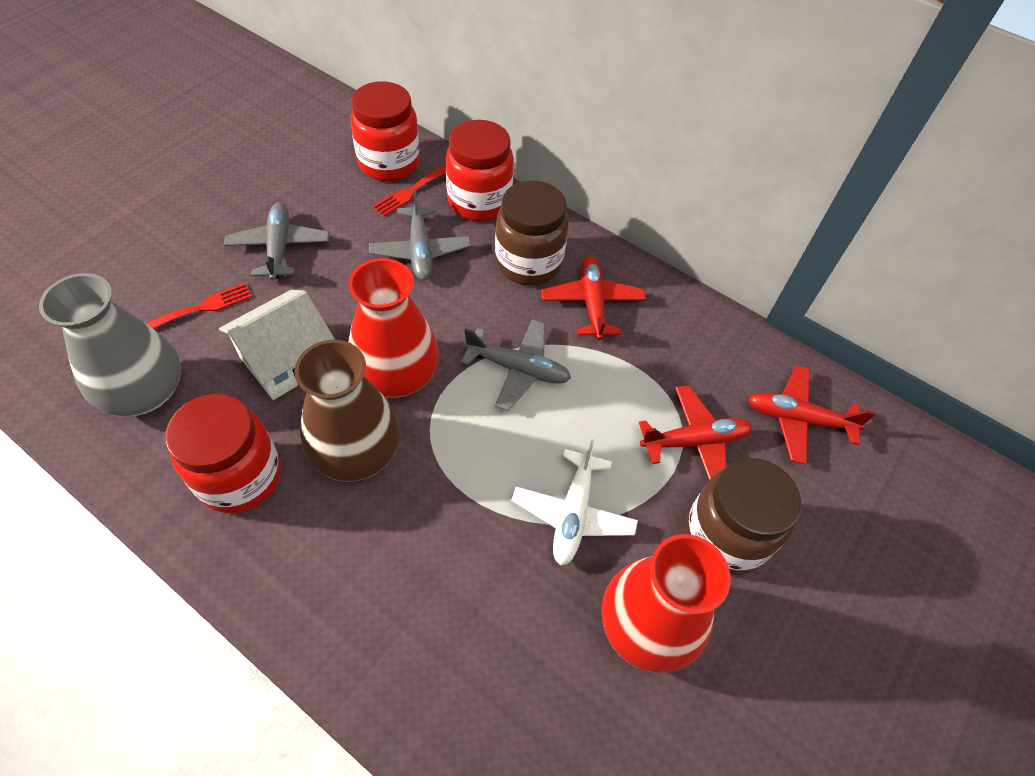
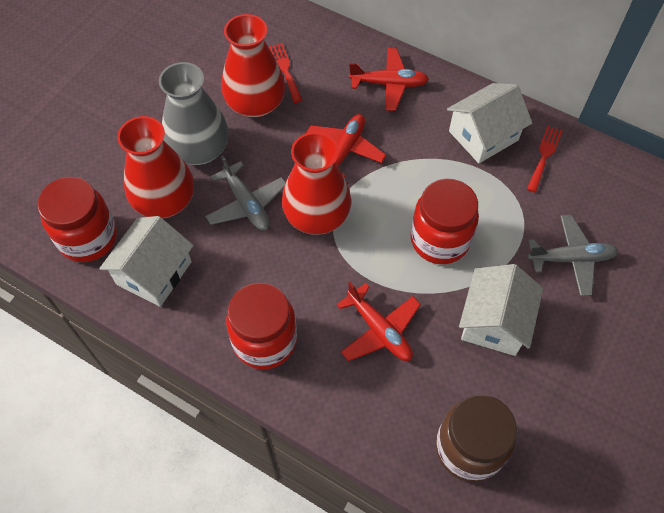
brown jar: 2 -> 1
brown vase: 1 -> 0
grey plane: 3 -> 2
red vase: 2 -> 3
white house: 1 -> 3
white plane: 1 -> 0

